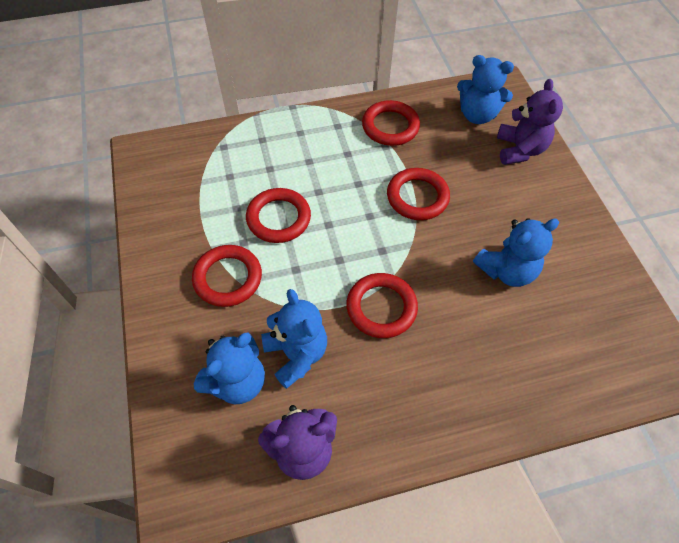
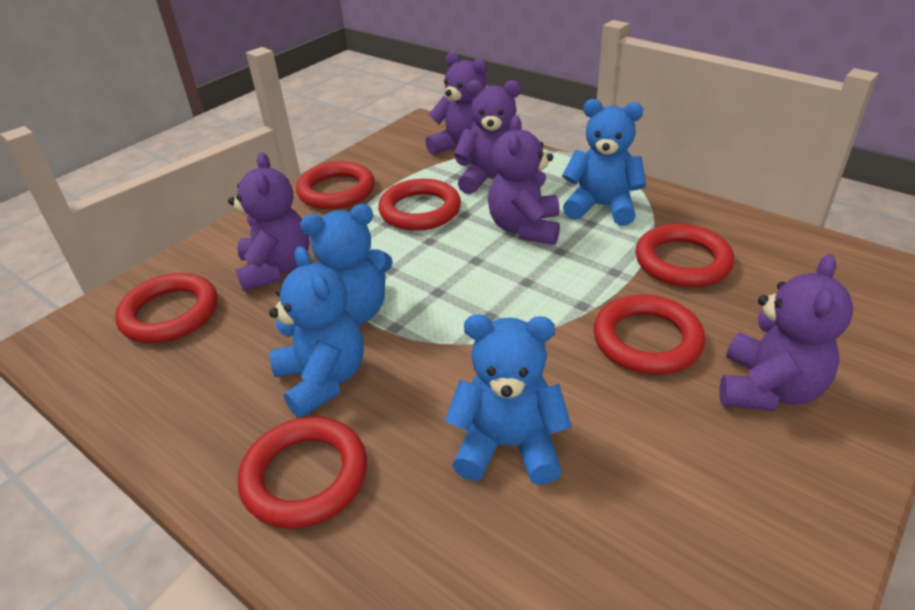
purple teddy bear: 2 -> 5
red ring: 5 -> 6

